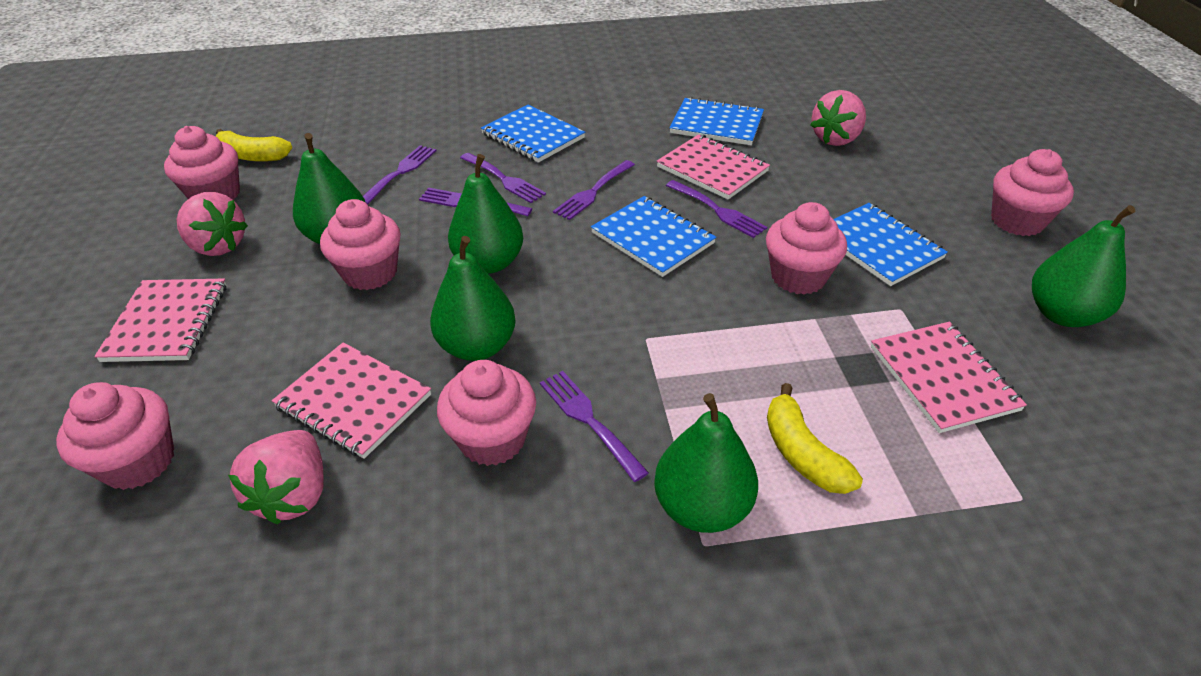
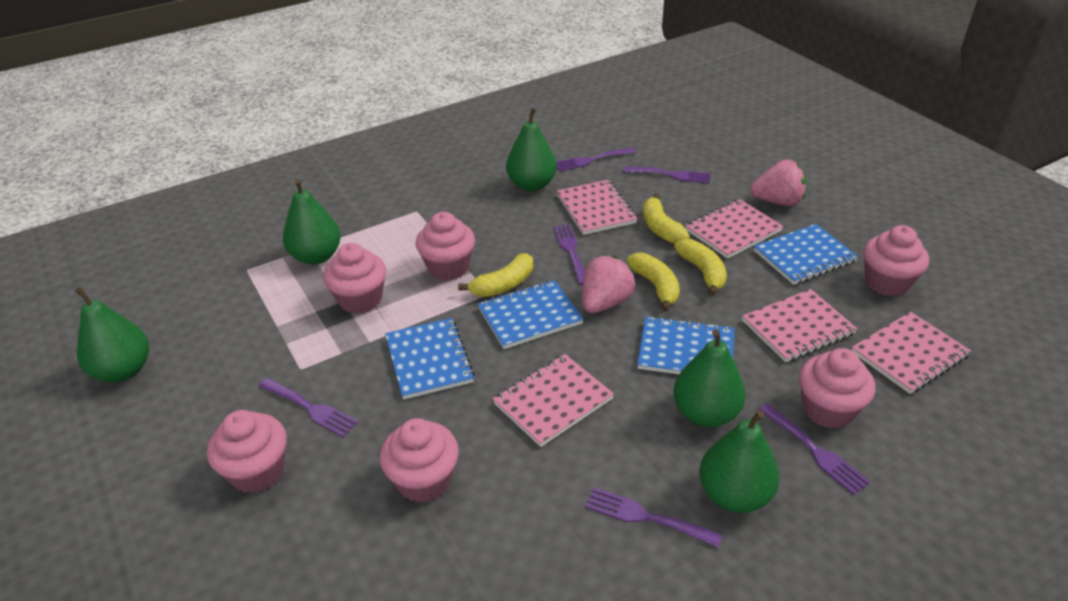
pink notebook: 4 -> 5
pink strawberry: 3 -> 2
yellow banana: 2 -> 4

